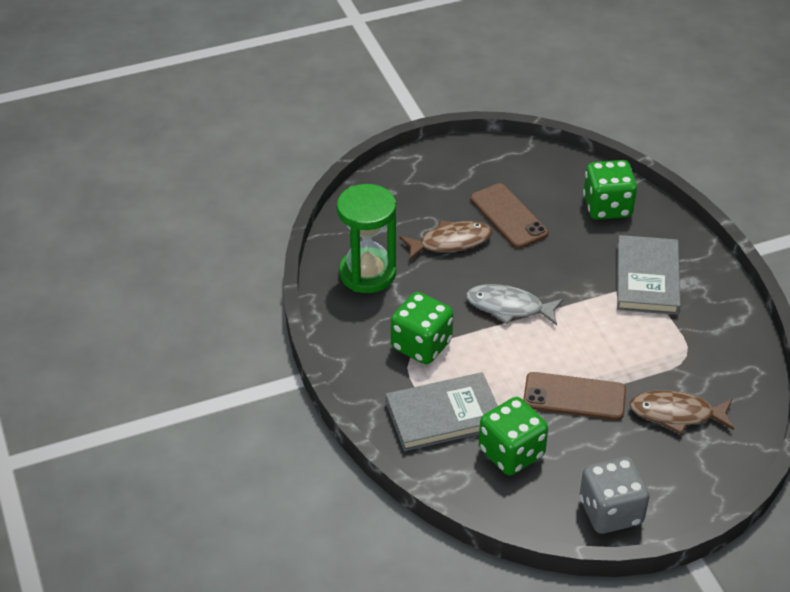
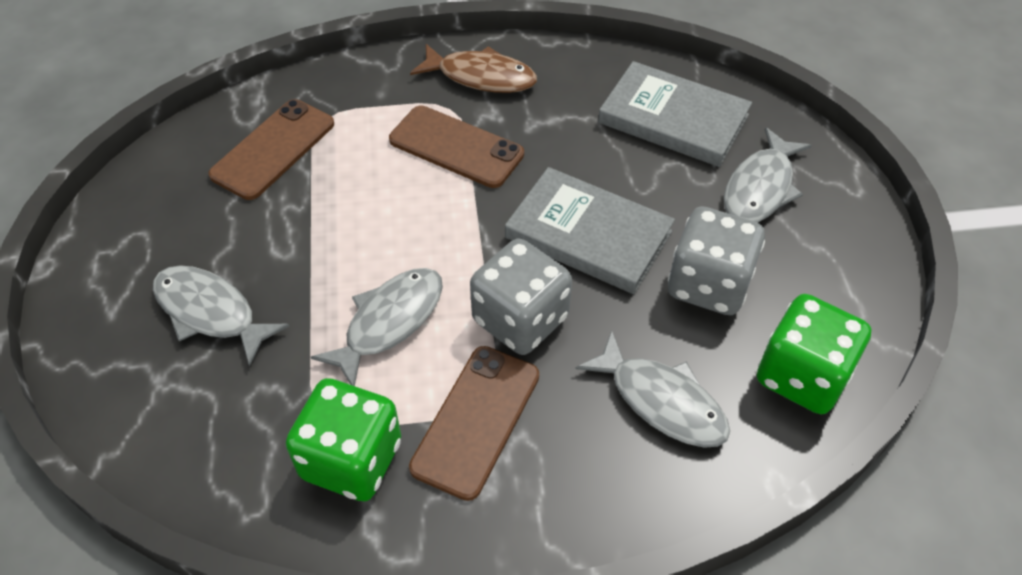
brown fish: 2 -> 1
brown phone: 2 -> 3
green dice: 3 -> 2
green hourglass: 1 -> 0
grey dice: 1 -> 2
grey fish: 1 -> 4

